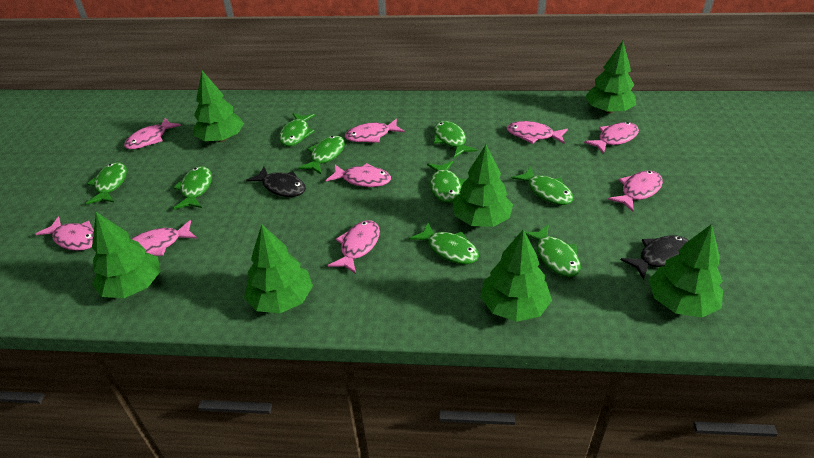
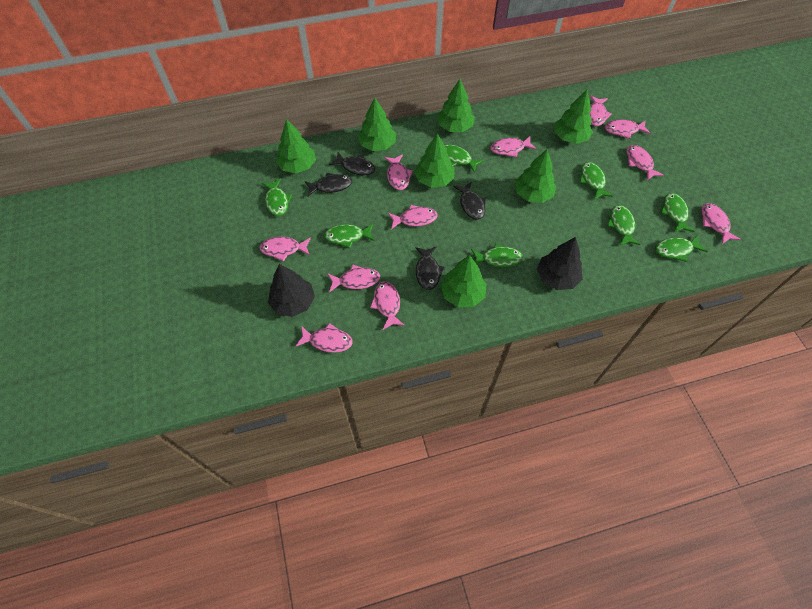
black fish: 2 -> 4
black tree: 0 -> 2
green fish: 9 -> 8
pink fish: 9 -> 11

